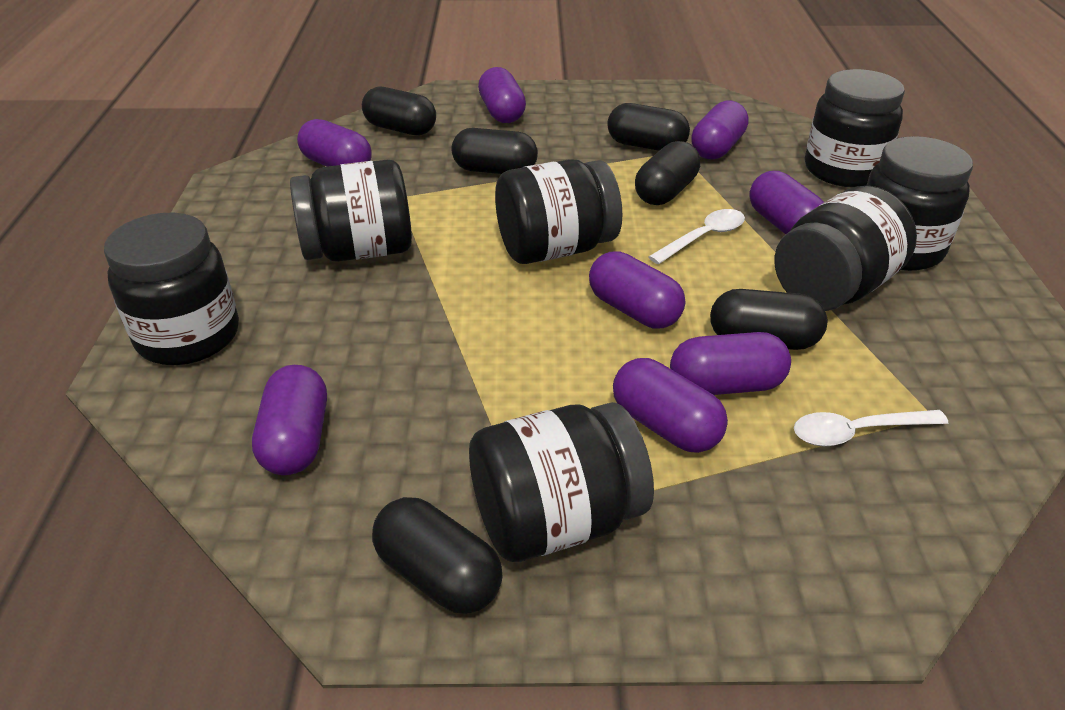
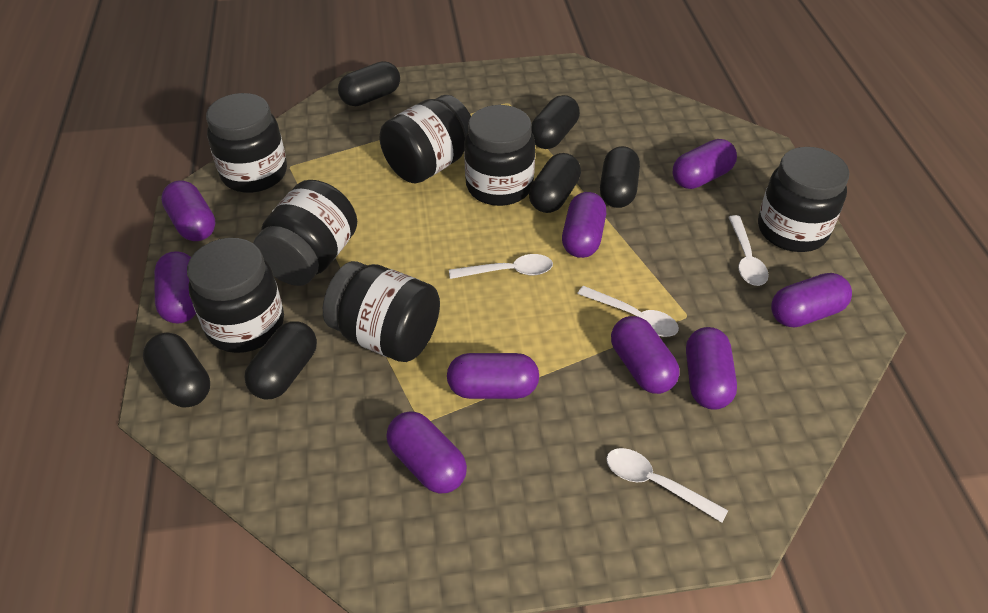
purple capsule: 8 -> 9
white spoon: 2 -> 4

